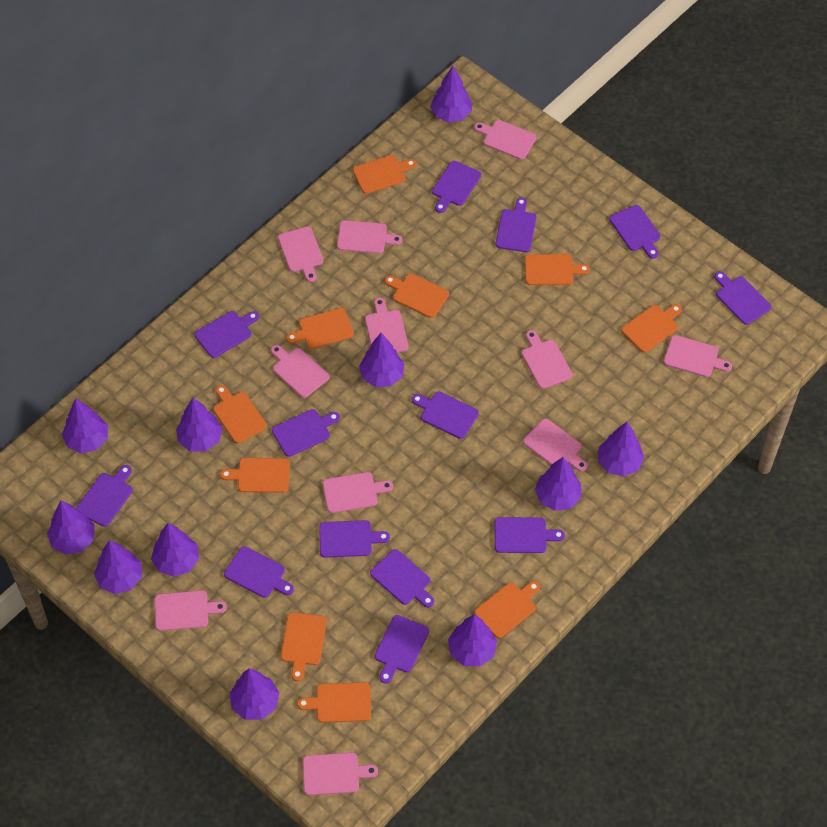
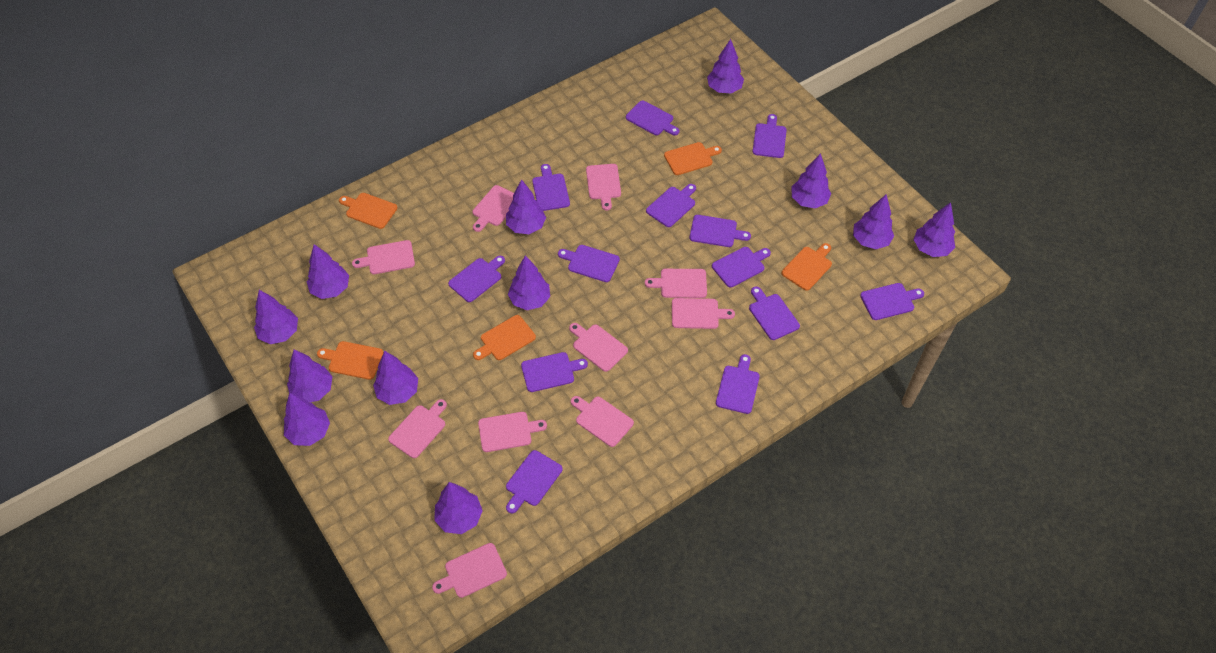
orange cutting board: 10 -> 5
pink cutting board: 11 -> 10
purple tree: 11 -> 12

